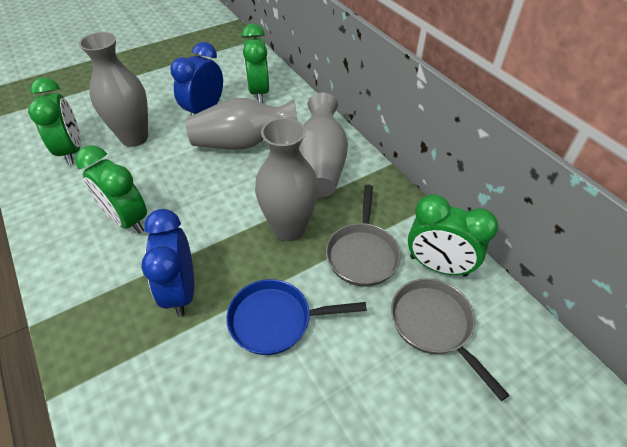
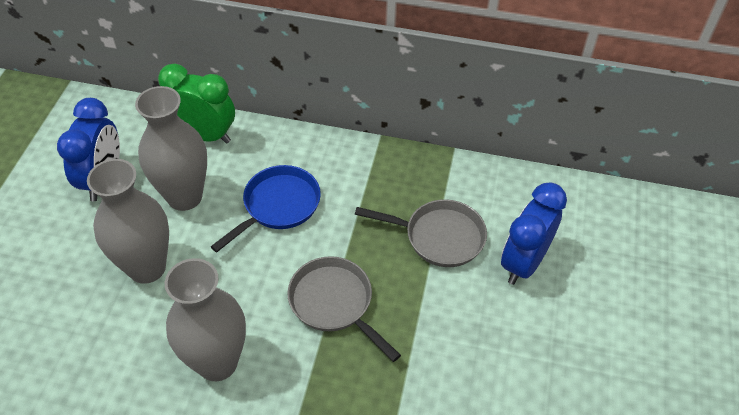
green clock: 4 -> 1
grey vase: 4 -> 3

